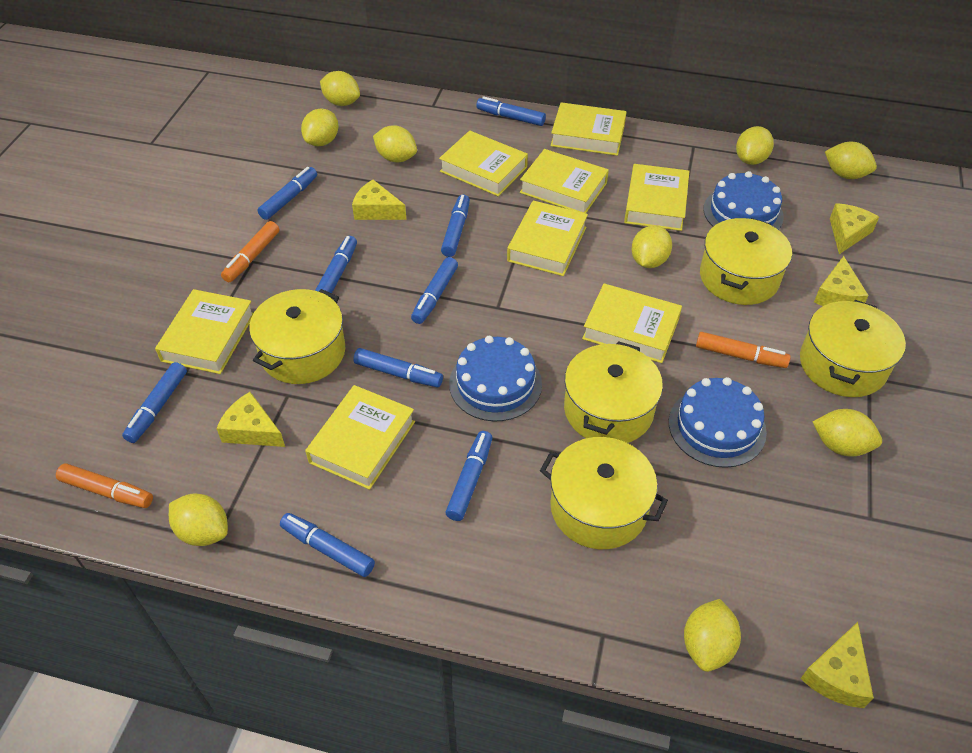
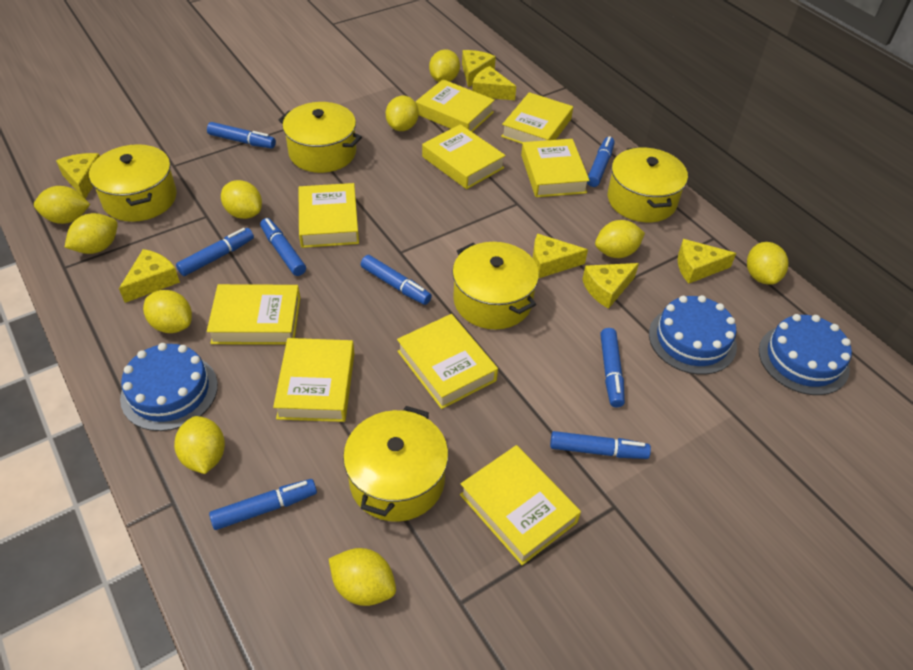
blue marker: 9 -> 8
orange marker: 3 -> 0
yellow book: 8 -> 9
yellow cheese: 5 -> 7
yellow lemon: 9 -> 10

